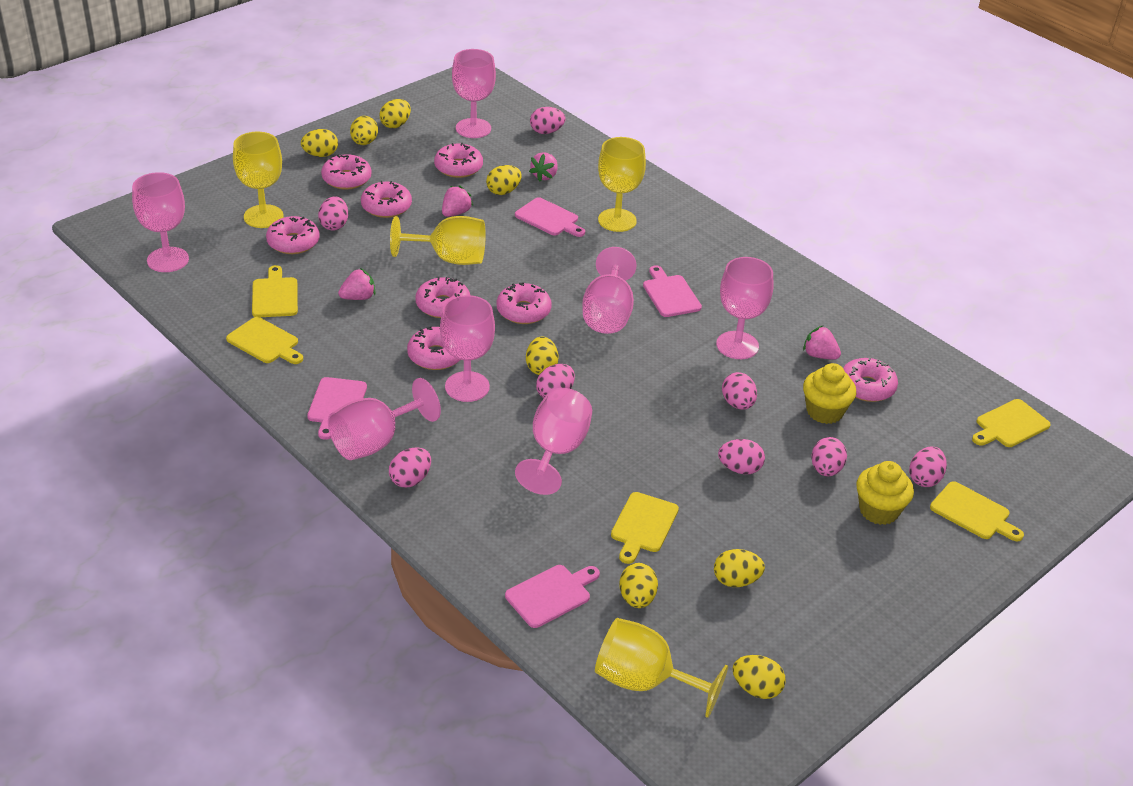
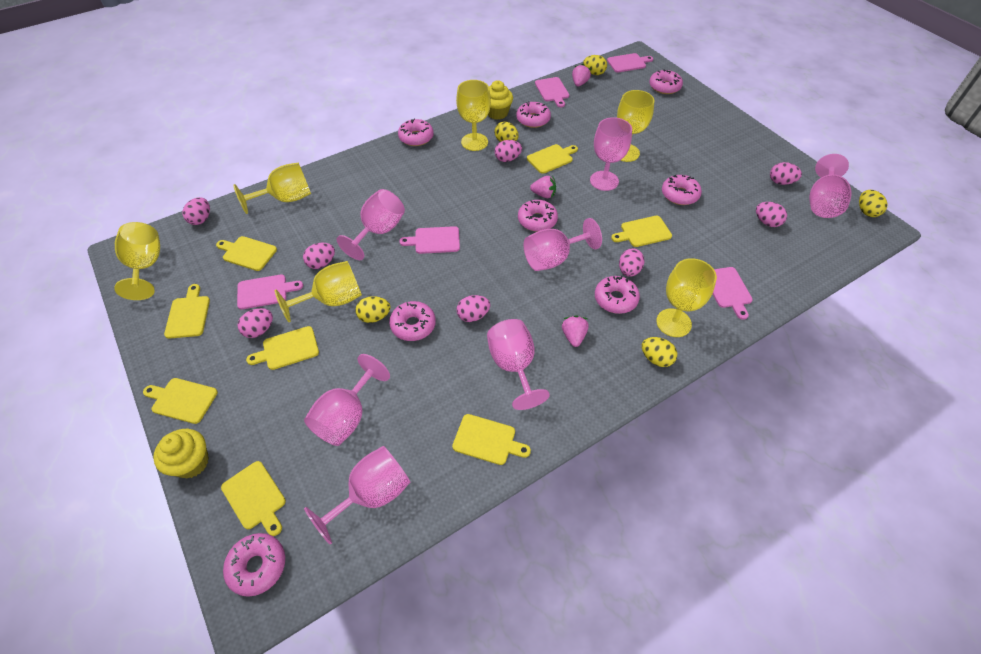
pink cutting board: 4 -> 5
pink strawberry: 4 -> 3
yellow cutting board: 5 -> 8
yellow egg: 8 -> 5
yellow goblet: 4 -> 6

